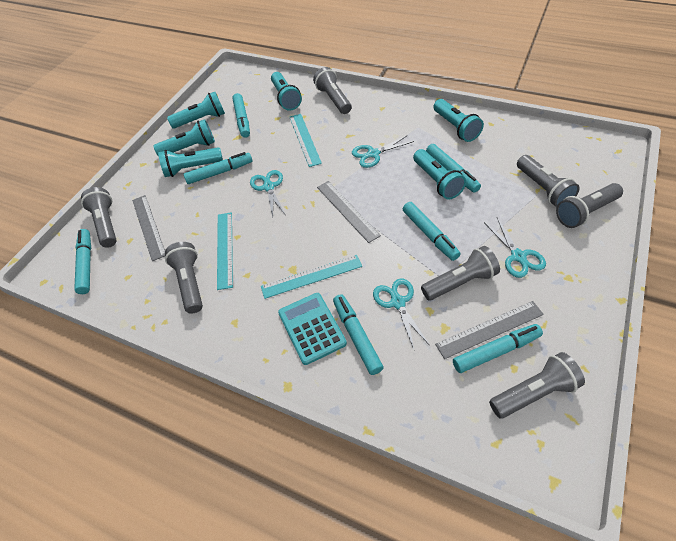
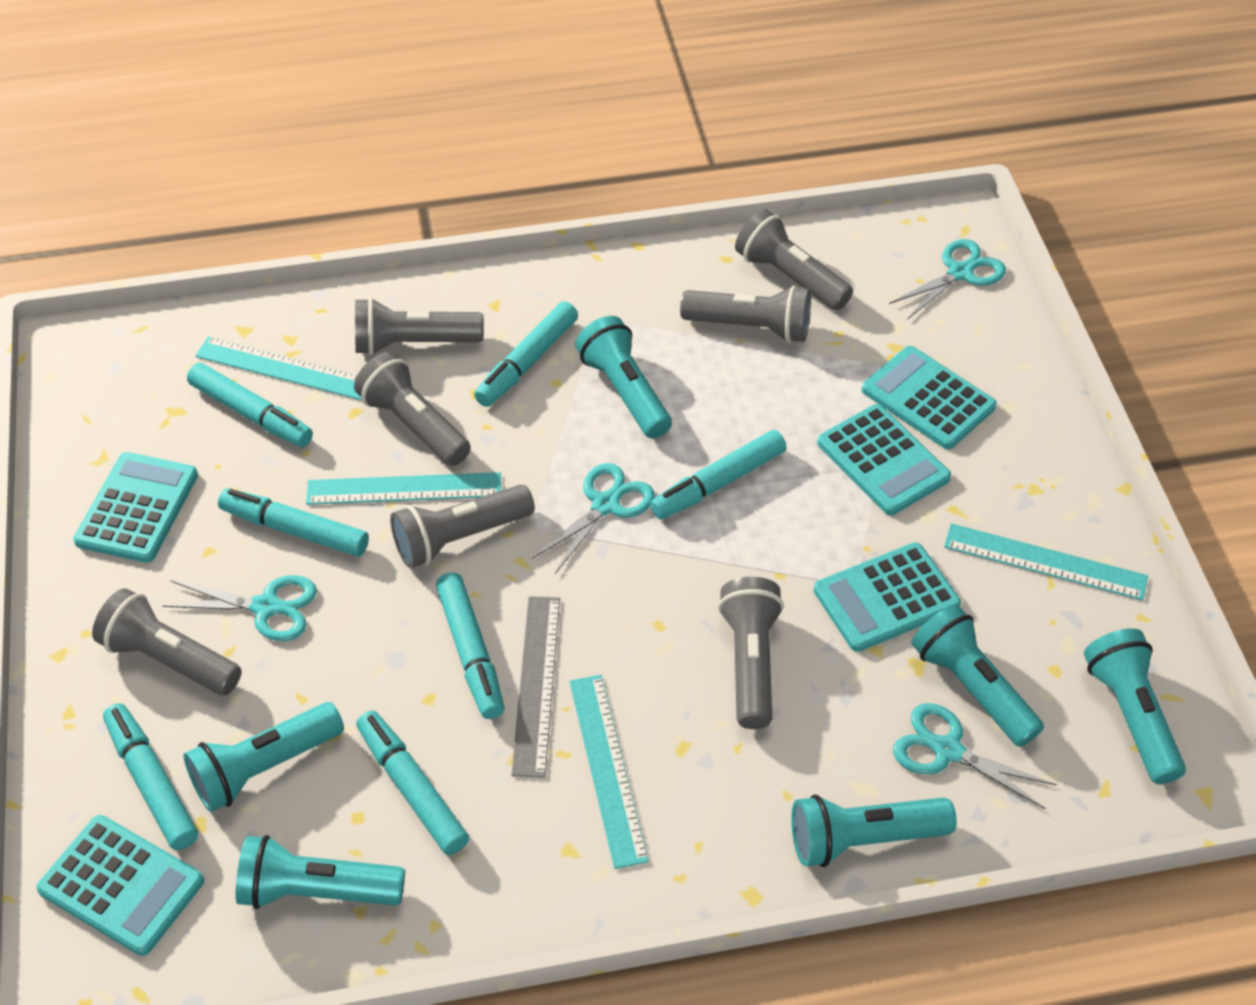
grey ruler: 3 -> 1
turquoise calculator: 1 -> 5
turquoise ruler: 3 -> 4

